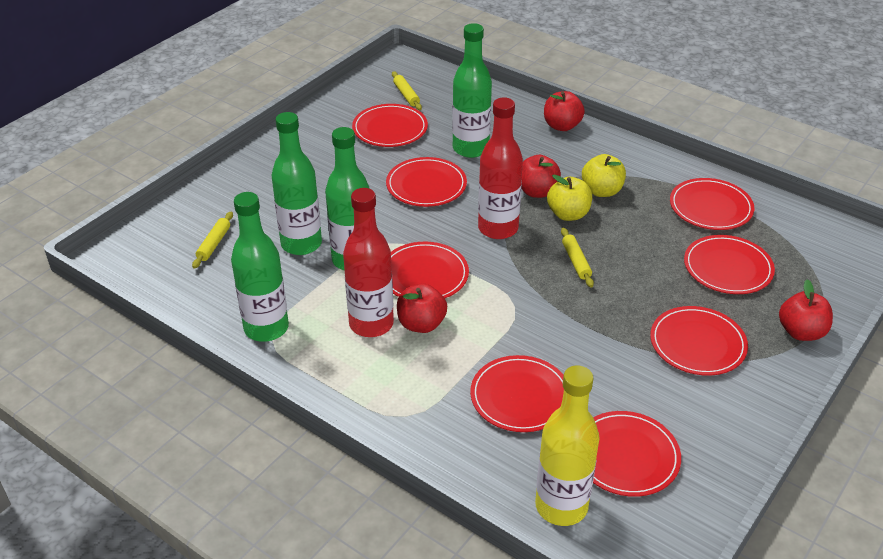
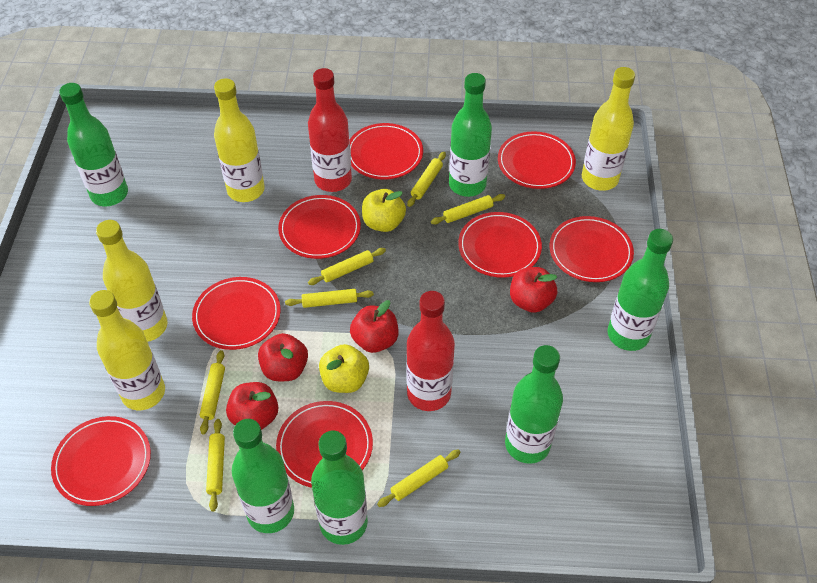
green bottle: 4 -> 6
yellow bottle: 1 -> 4
yellow rolling pin: 3 -> 7

